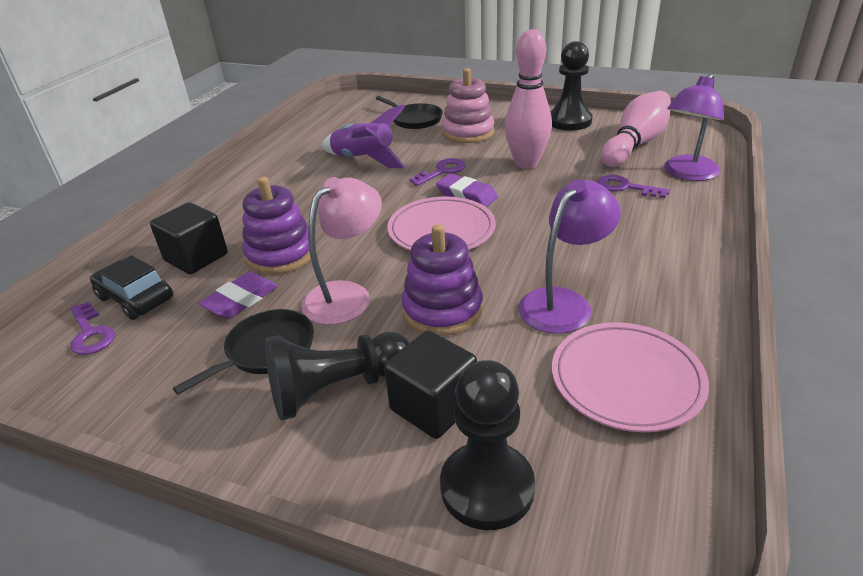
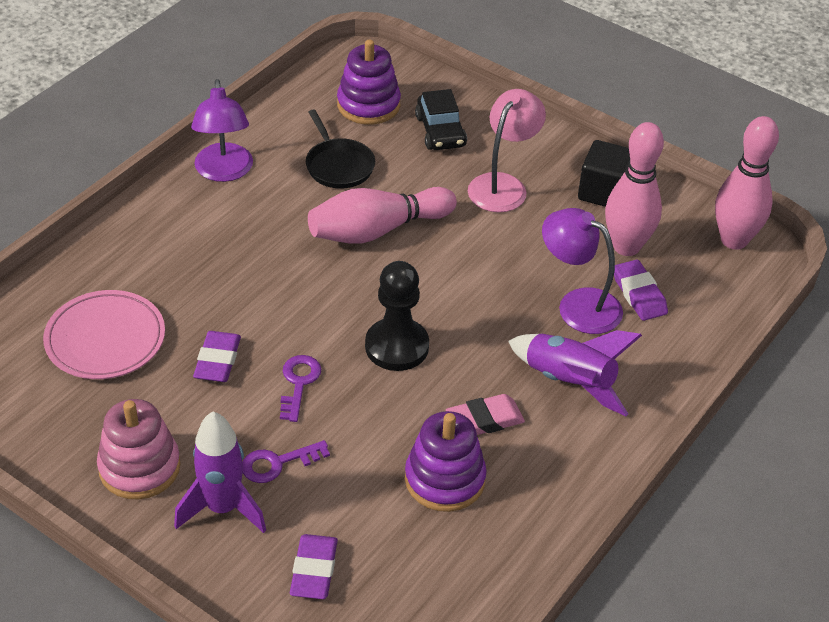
black cube: 2 -> 1
black pan: 2 -> 1
black pawn: 3 -> 1
pink bowling pin: 2 -> 3
pink eraser: 0 -> 1
pink plate: 2 -> 1
purple eraser: 2 -> 3
purple key: 3 -> 2
purple rocket: 1 -> 2

